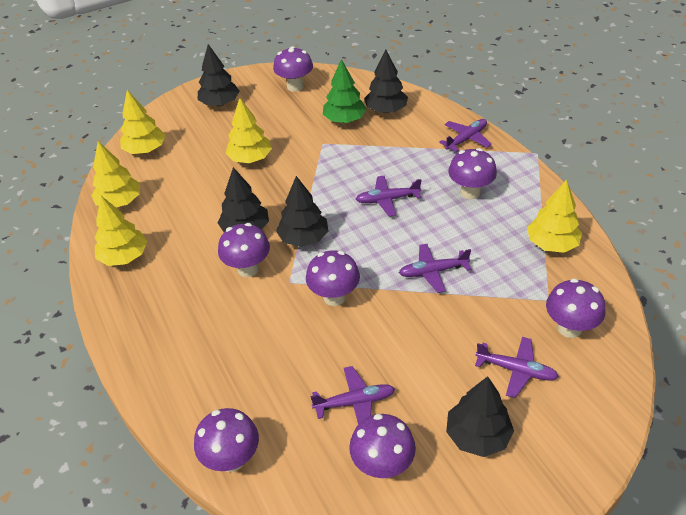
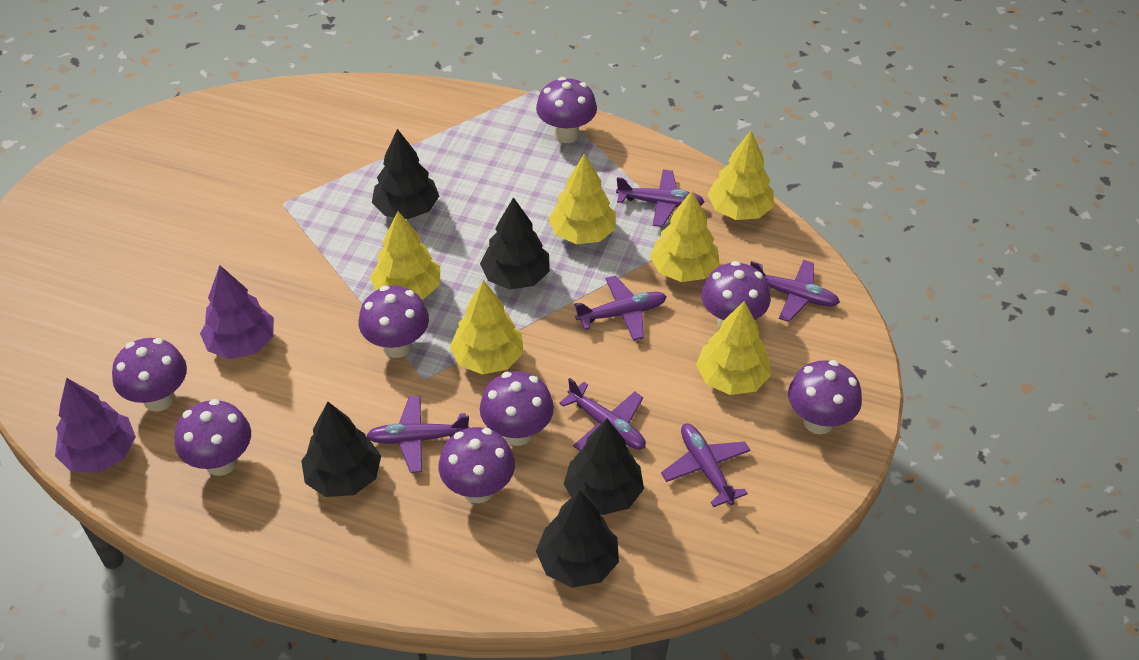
green tree: 1 -> 0
purple mushroom: 7 -> 8
purple plane: 5 -> 6
purple tree: 0 -> 2
yellow tree: 5 -> 6

